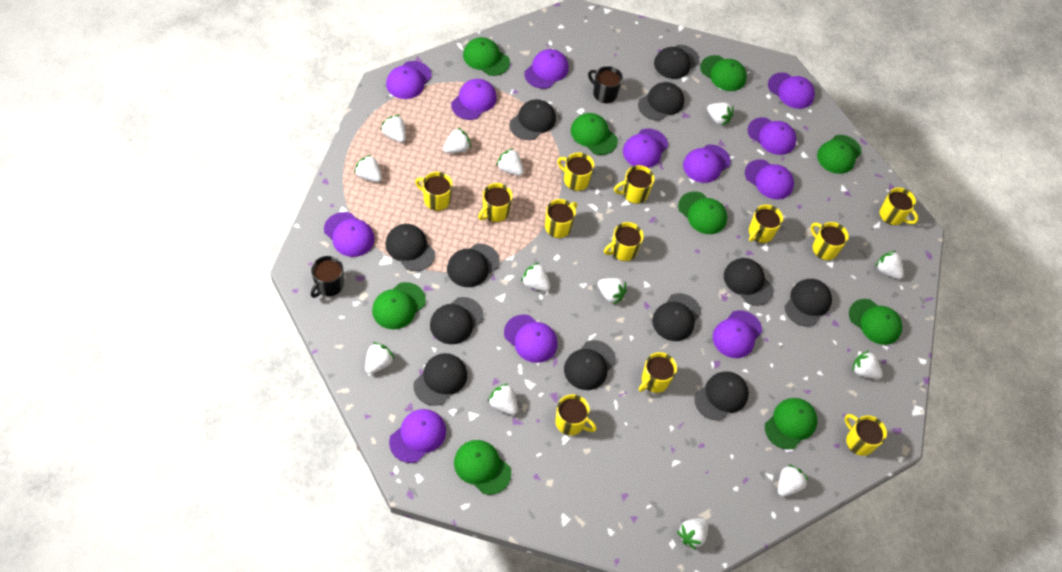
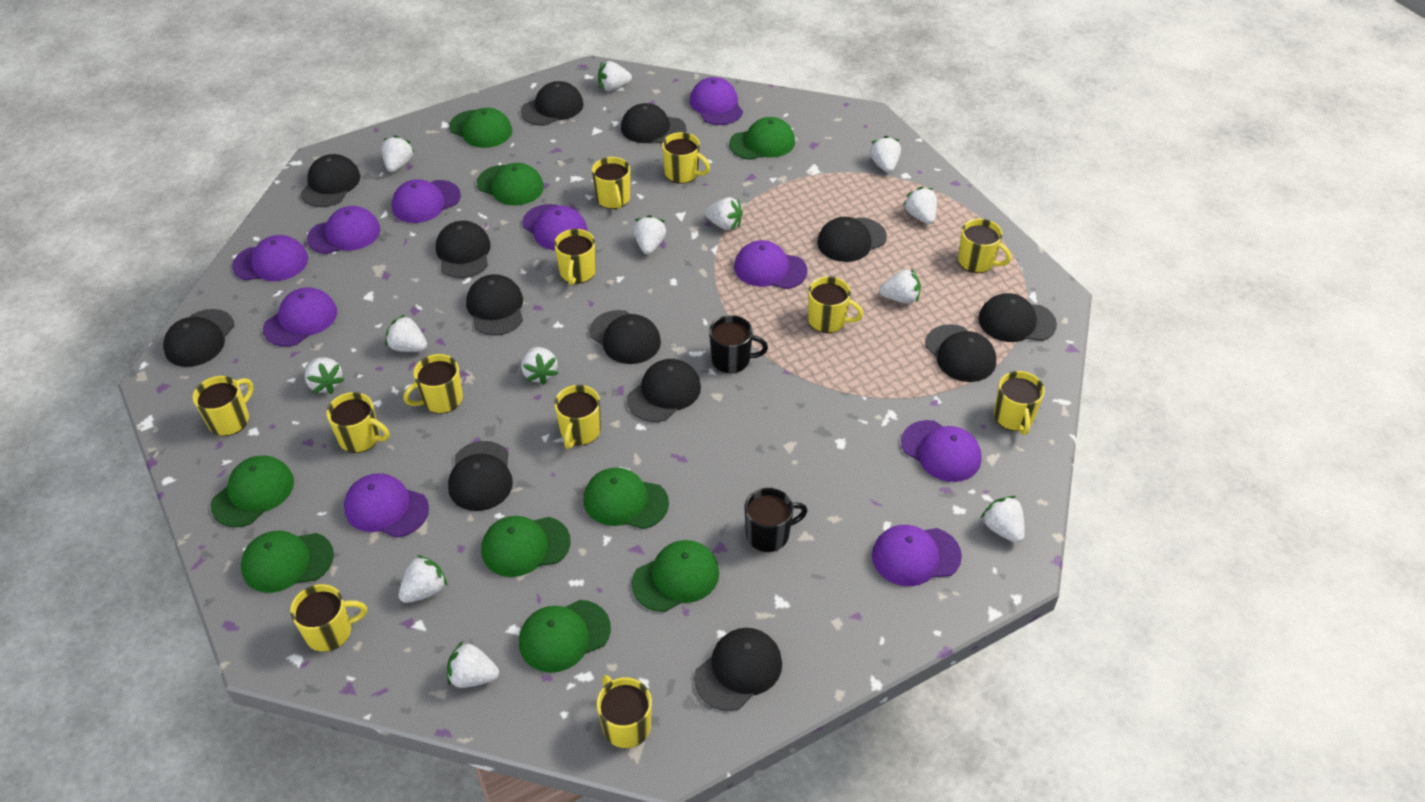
black cap: 12 -> 13
purple cap: 12 -> 10

